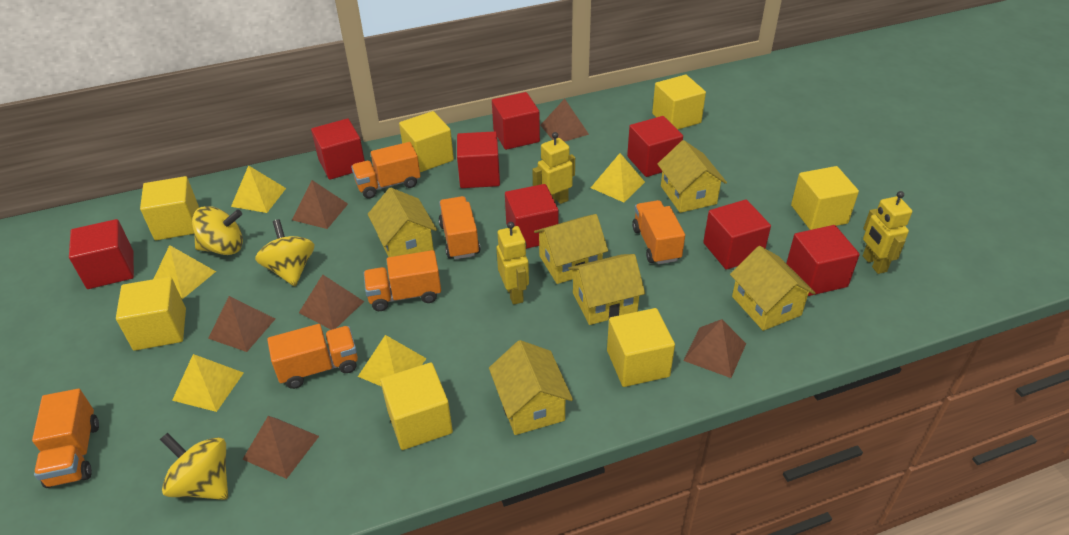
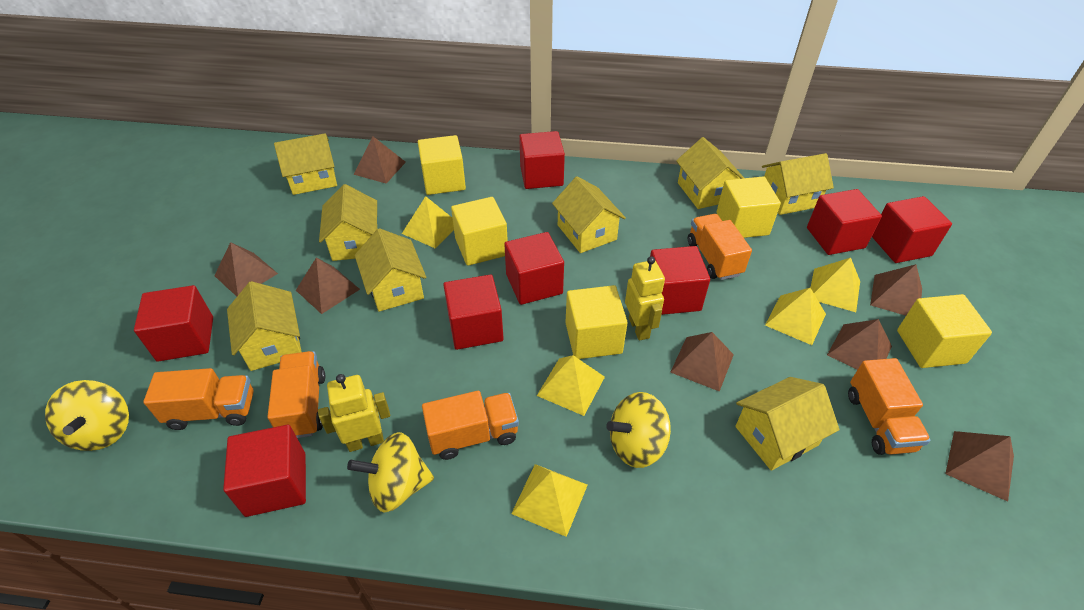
brown pyramid: 6 -> 7
orange truck: 6 -> 5
yellow cube: 7 -> 5
yellow house: 6 -> 8
yellow robot: 3 -> 2

